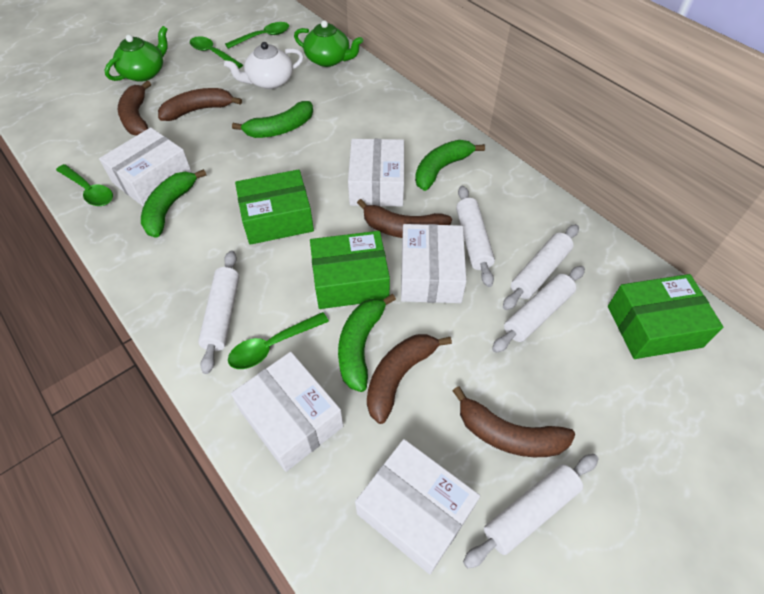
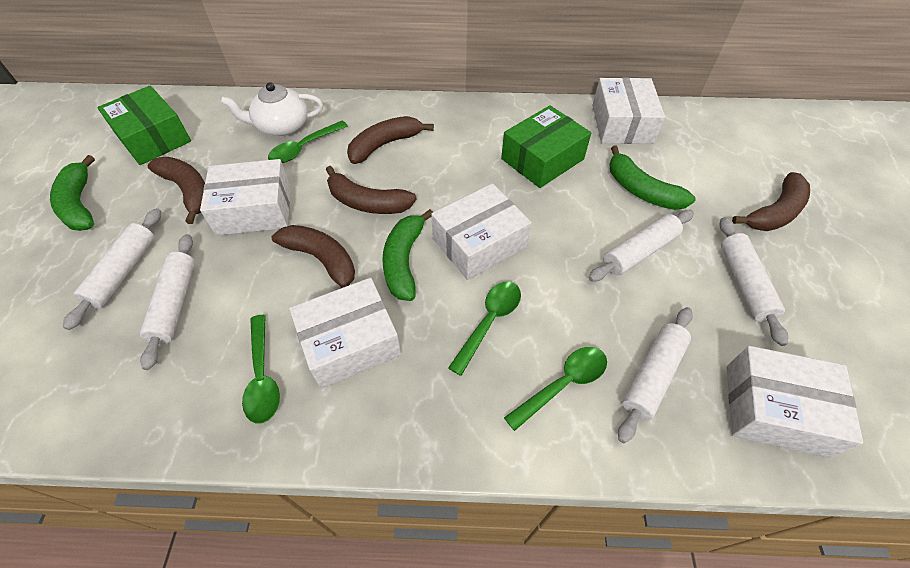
green banana: 4 -> 3
green box: 3 -> 2
green teapot: 2 -> 0

